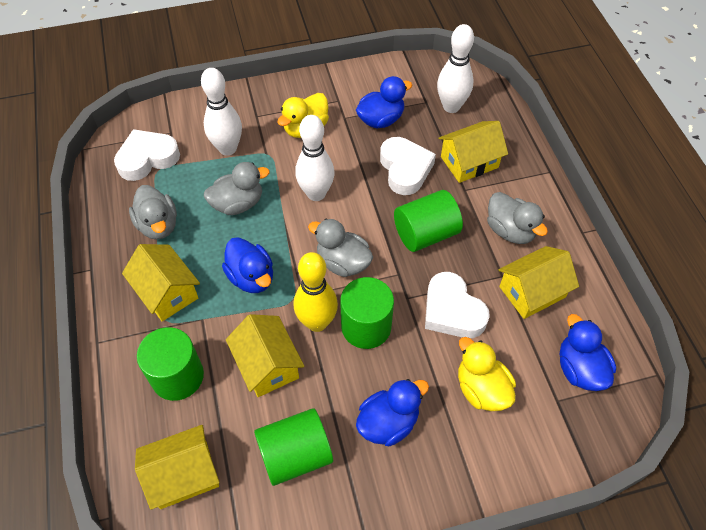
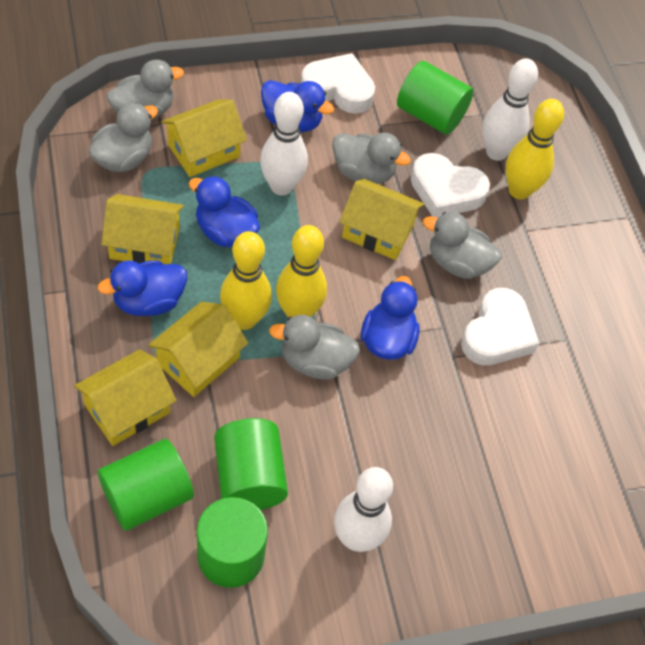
grey duck: 4 -> 5
yellow bowling pin: 1 -> 3
yellow duck: 2 -> 0

